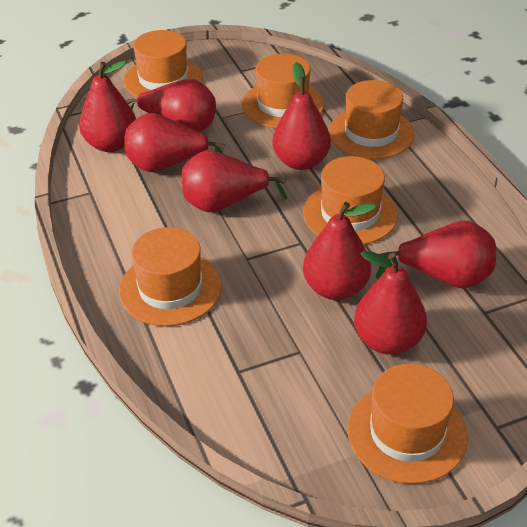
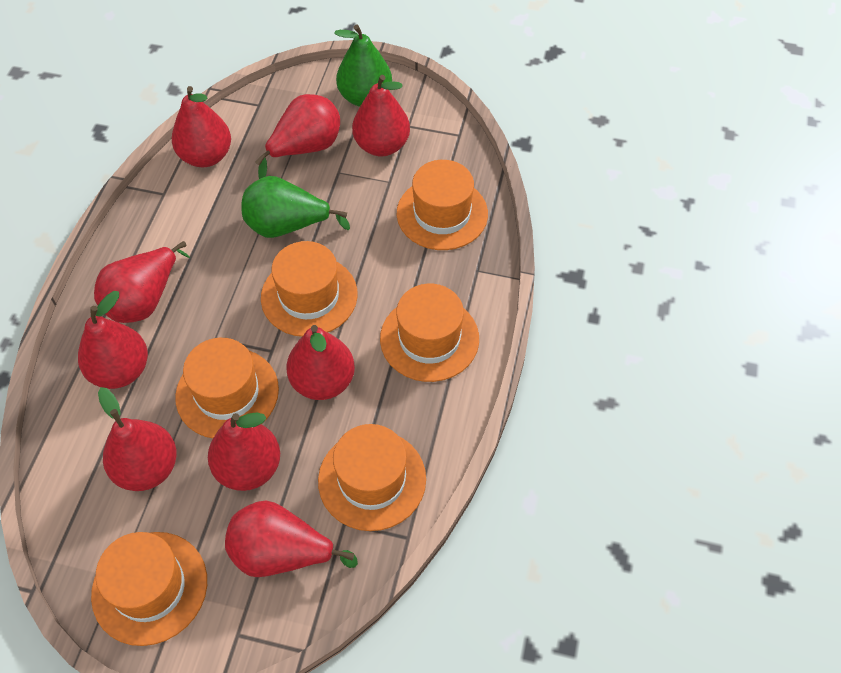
green pear: 0 -> 2
red pear: 8 -> 9

